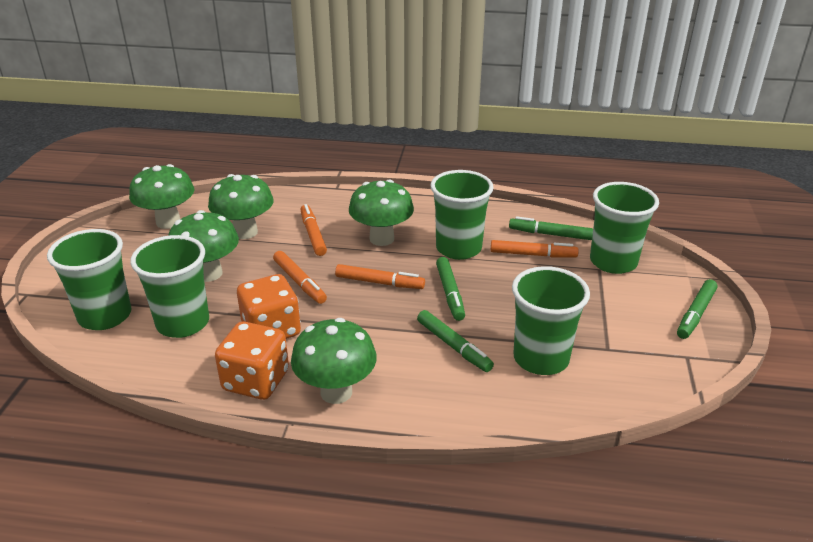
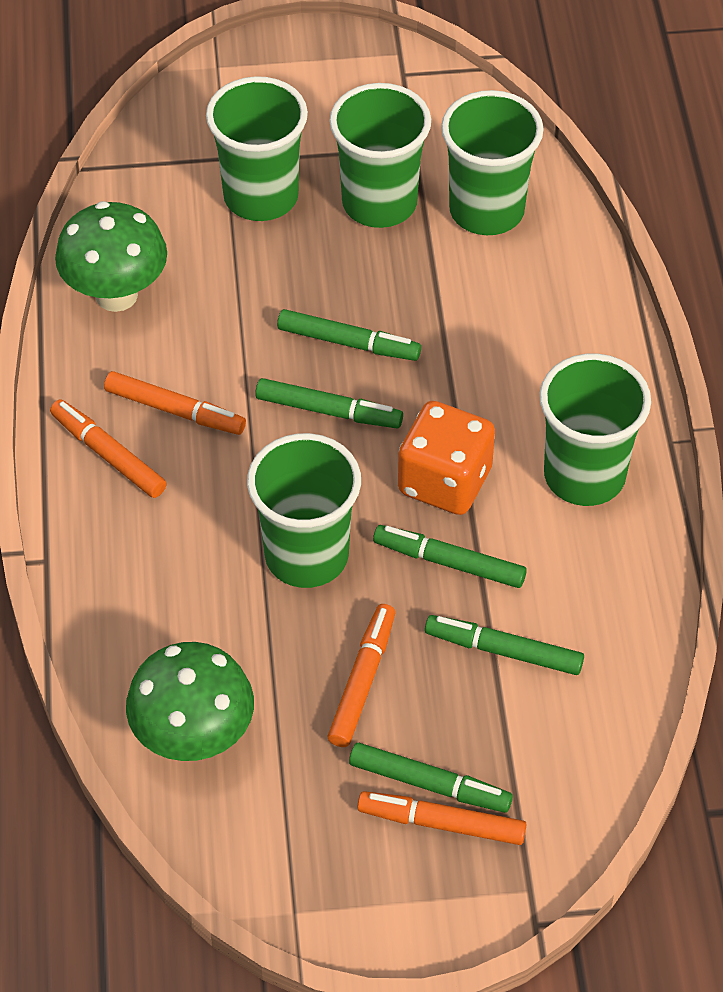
green marker: 4 -> 5
green mushroom: 5 -> 2
orange dice: 2 -> 1

